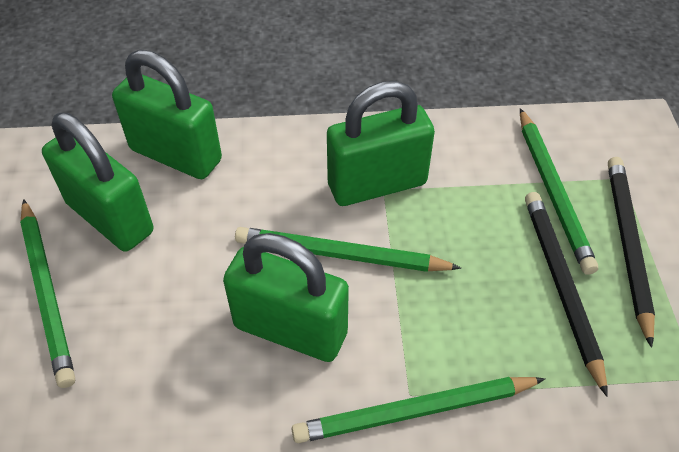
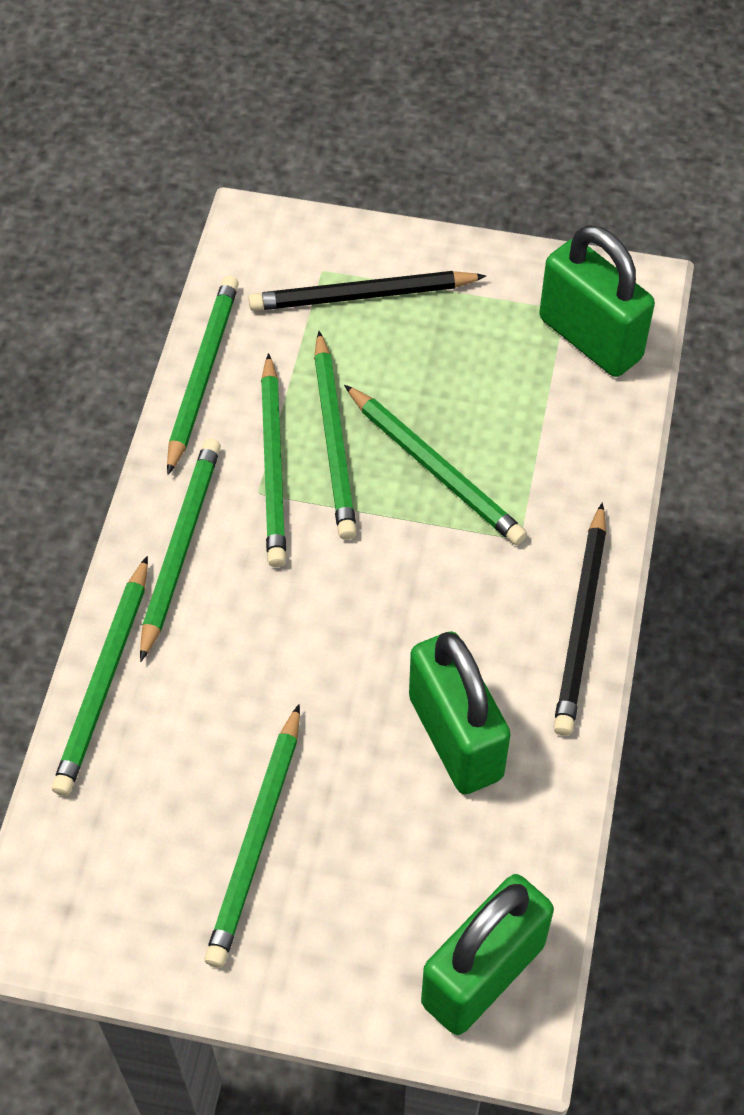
green padlock: 4 -> 3
green pencil: 4 -> 7

